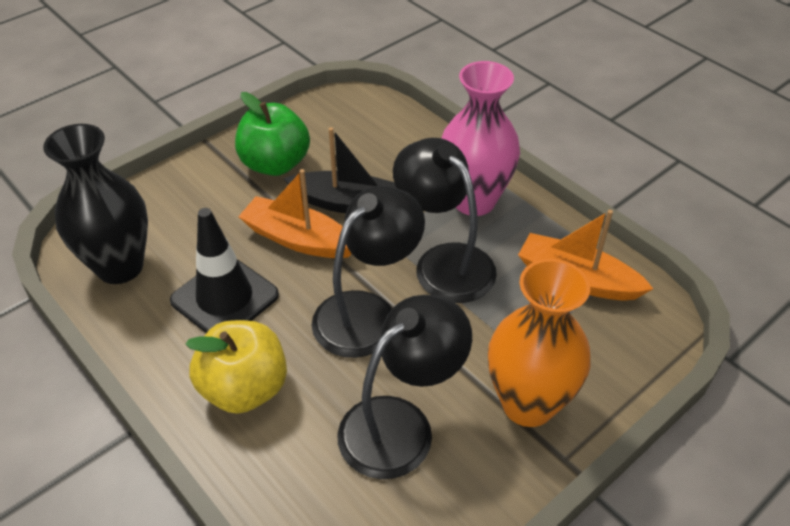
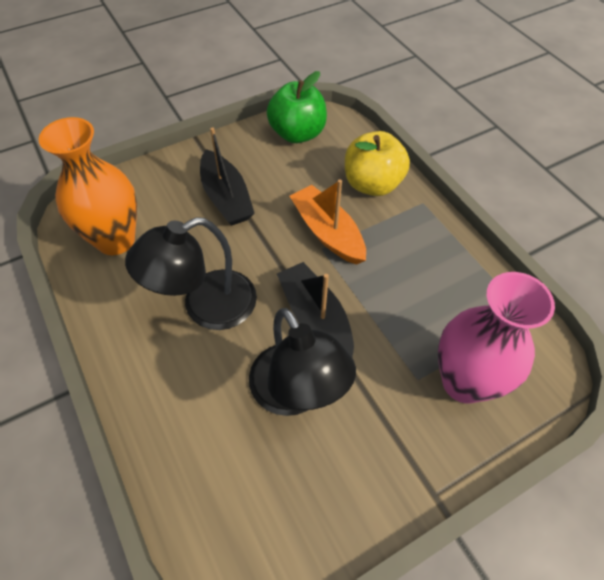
black boat: 1 -> 2
black lamp: 3 -> 2
black traffic cone: 1 -> 0
black vase: 1 -> 0
orange boat: 2 -> 1

